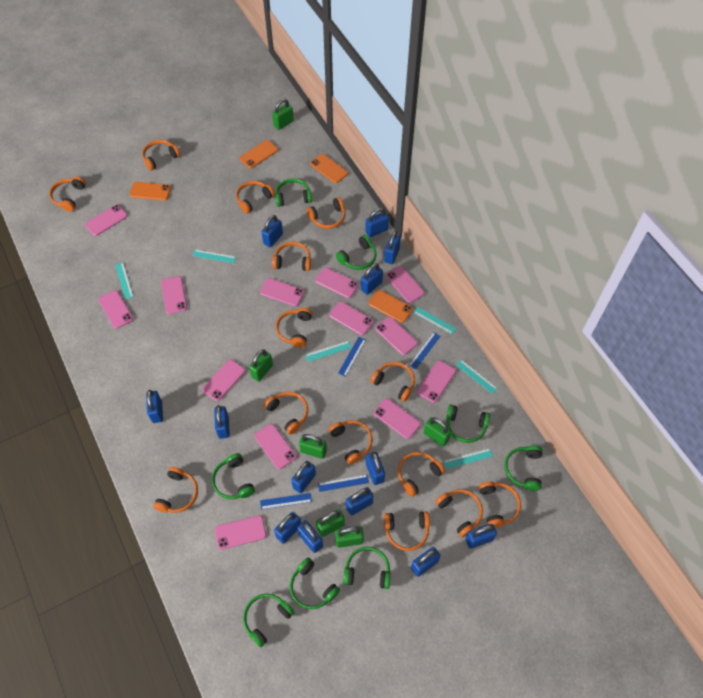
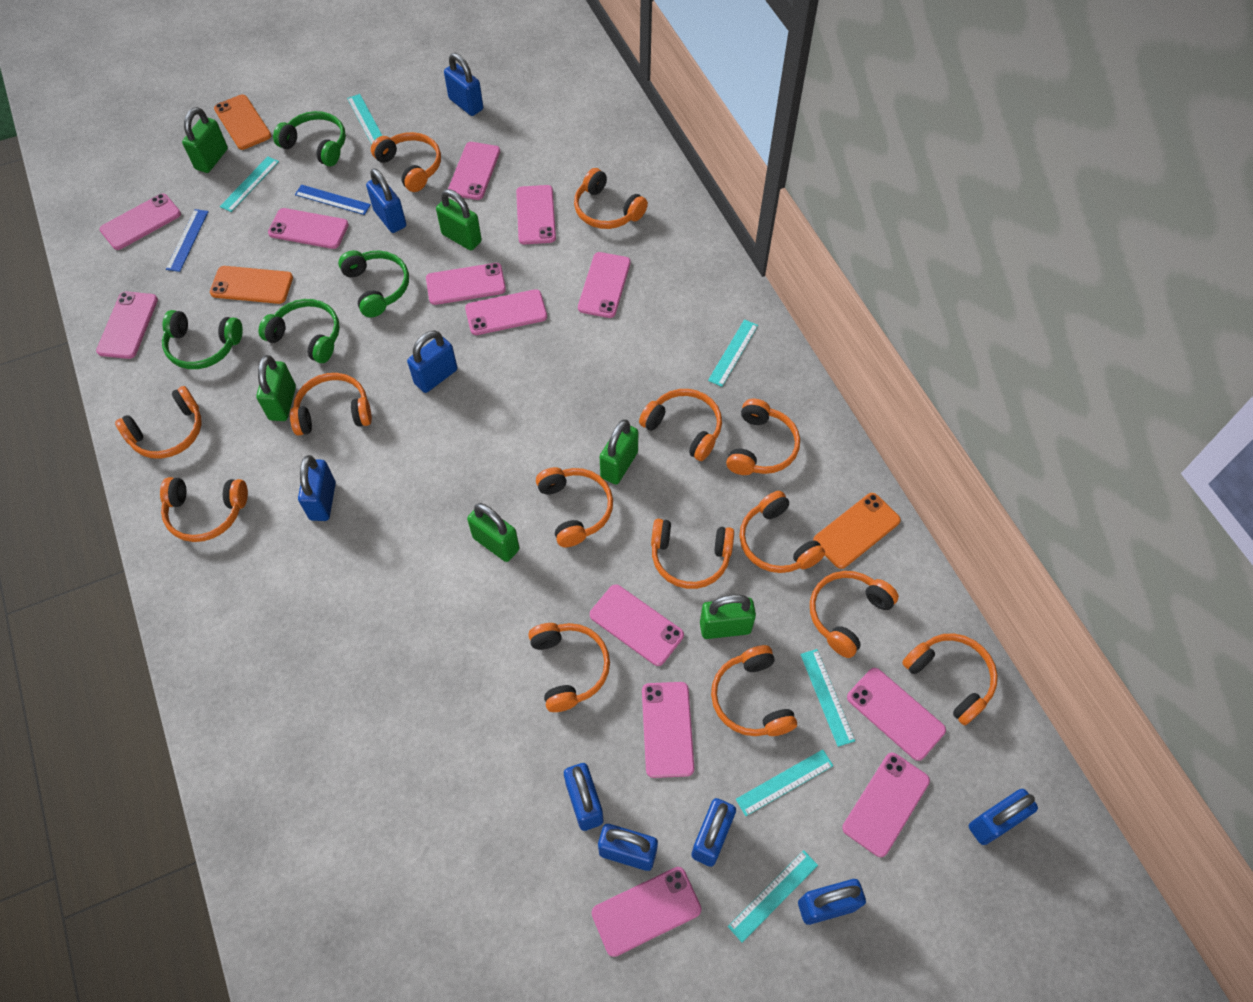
blue padlock: 13 -> 9
blue ruler: 4 -> 2
green headphones: 8 -> 4
orange phone: 4 -> 3

